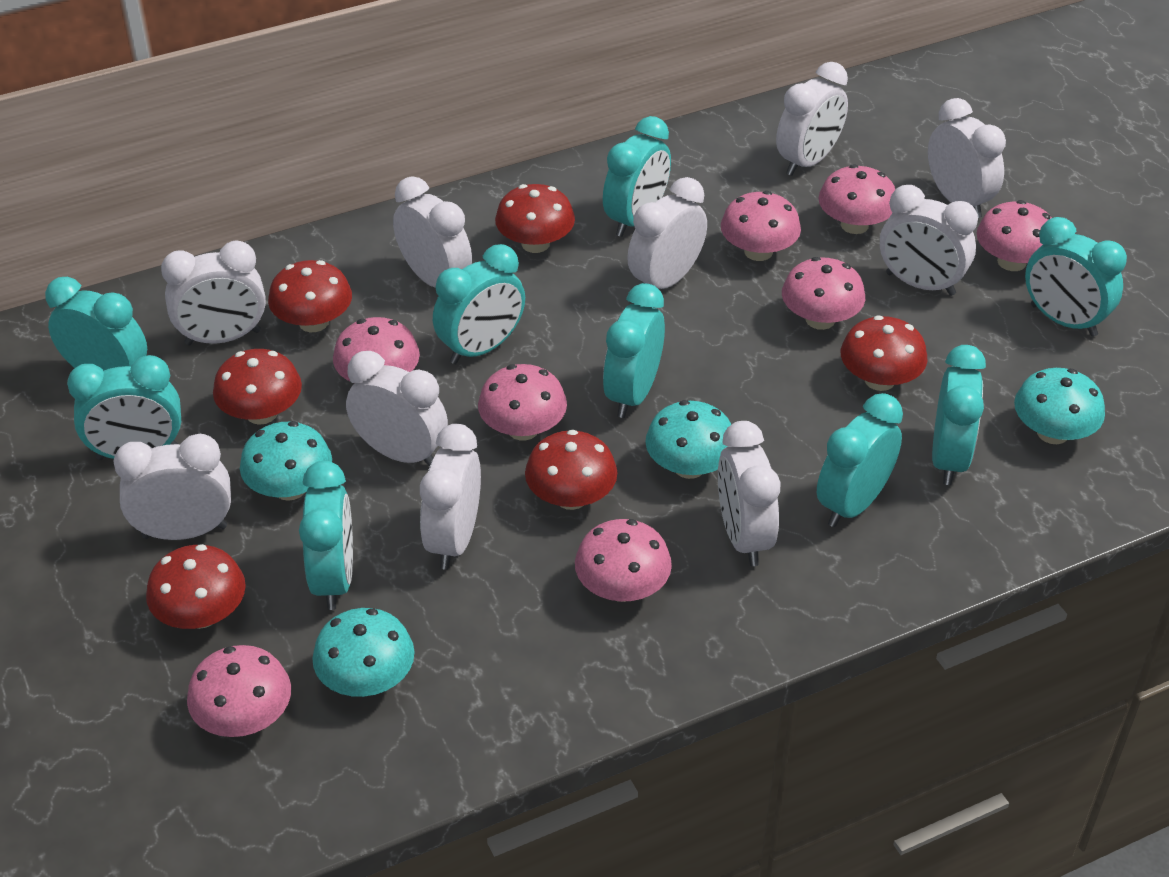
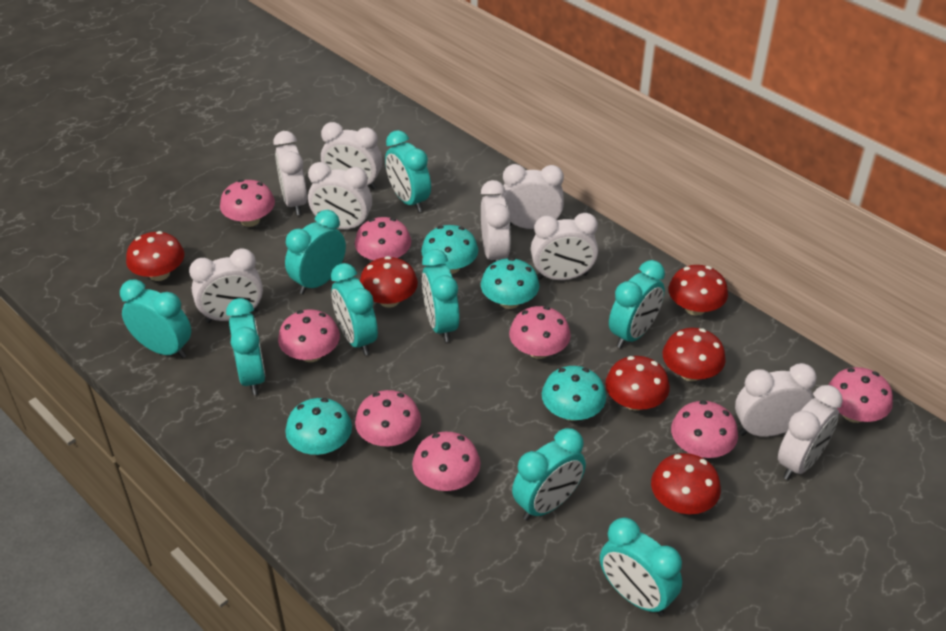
white clock: 10 -> 9

